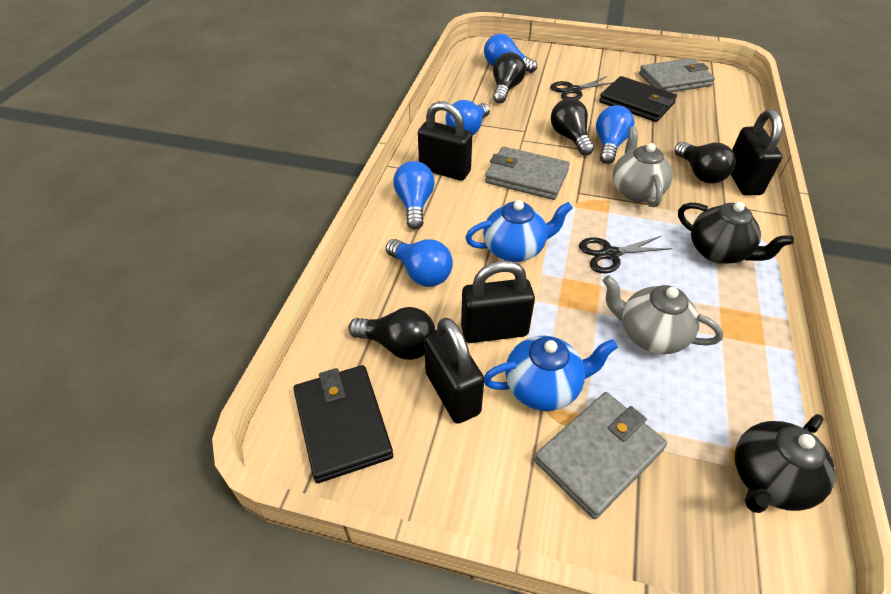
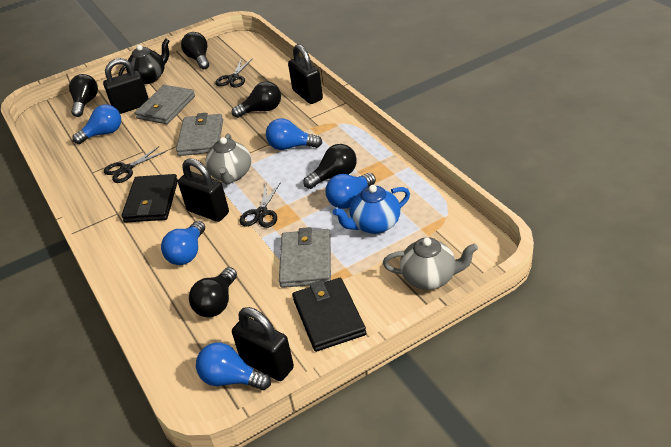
black light bulb: 4 -> 5
black scissors: 2 -> 3
black teapot: 2 -> 1
blue teapot: 2 -> 1

